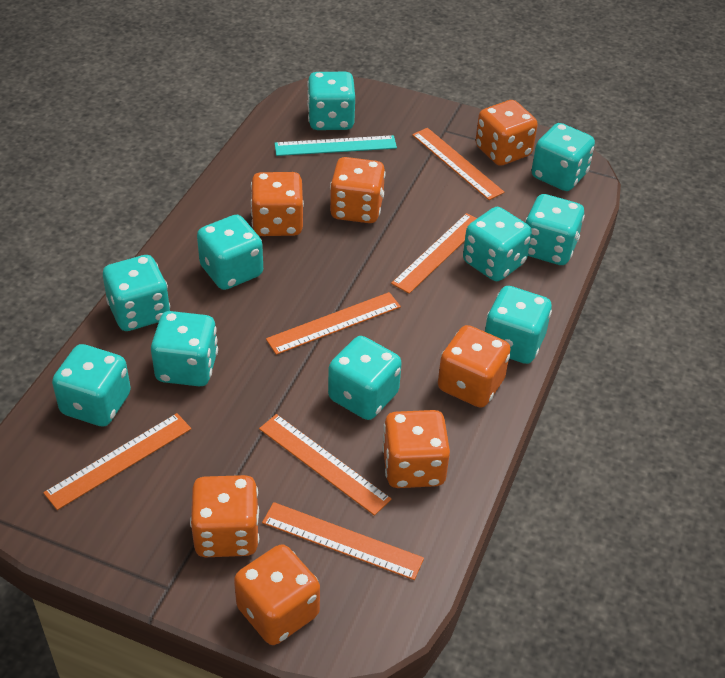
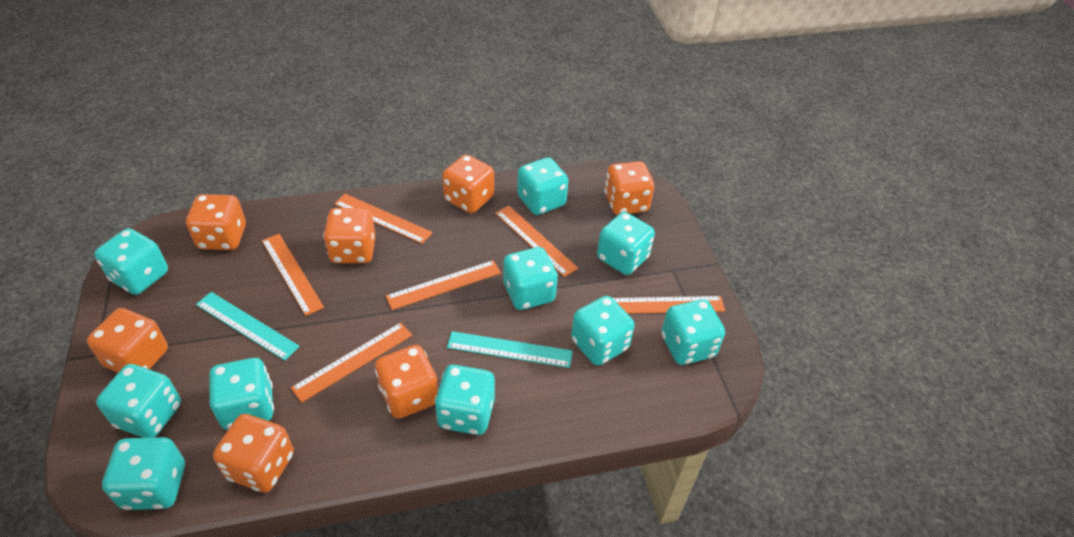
turquoise ruler: 1 -> 2

